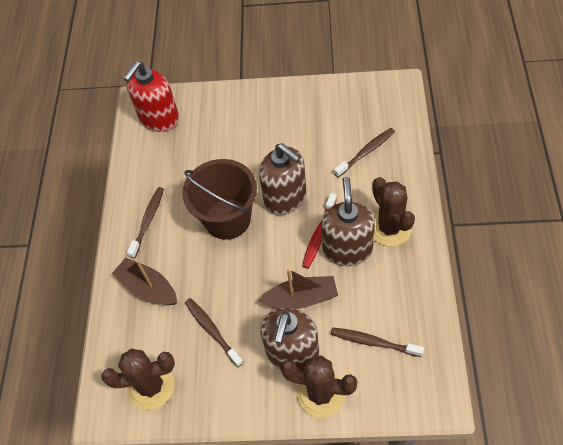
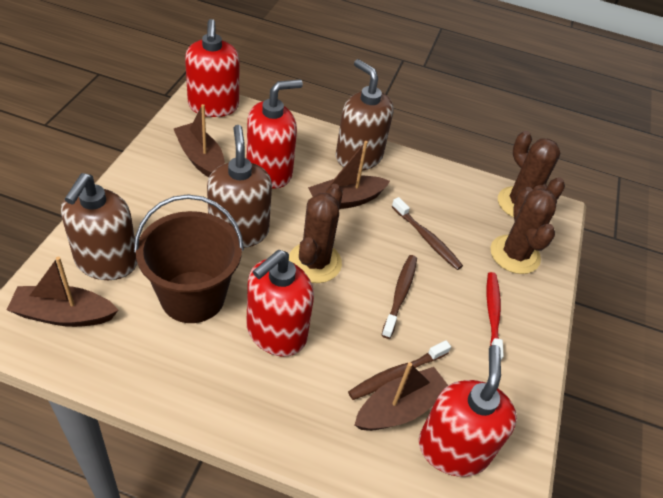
brown boat: 2 -> 4
brown toothbrush: 4 -> 3
red soap dispenser: 1 -> 4

